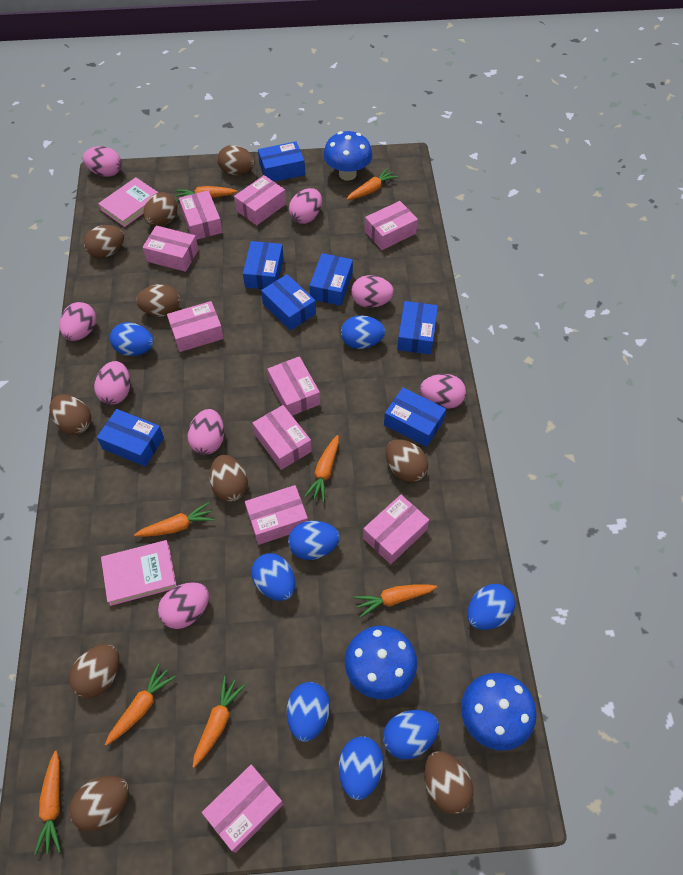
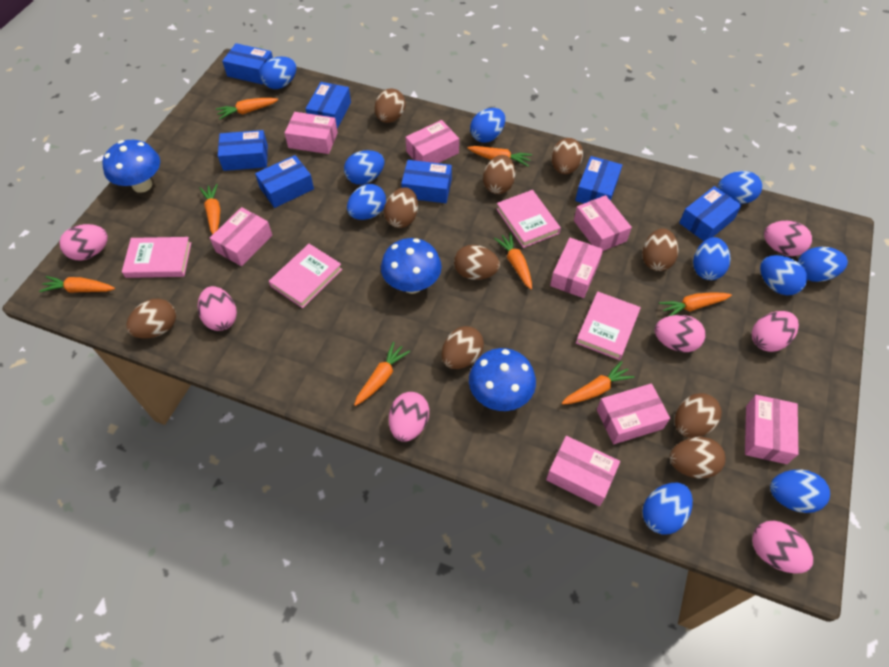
blue egg: 8 -> 10
pink book: 2 -> 4
pink box: 10 -> 8
pink egg: 8 -> 7

